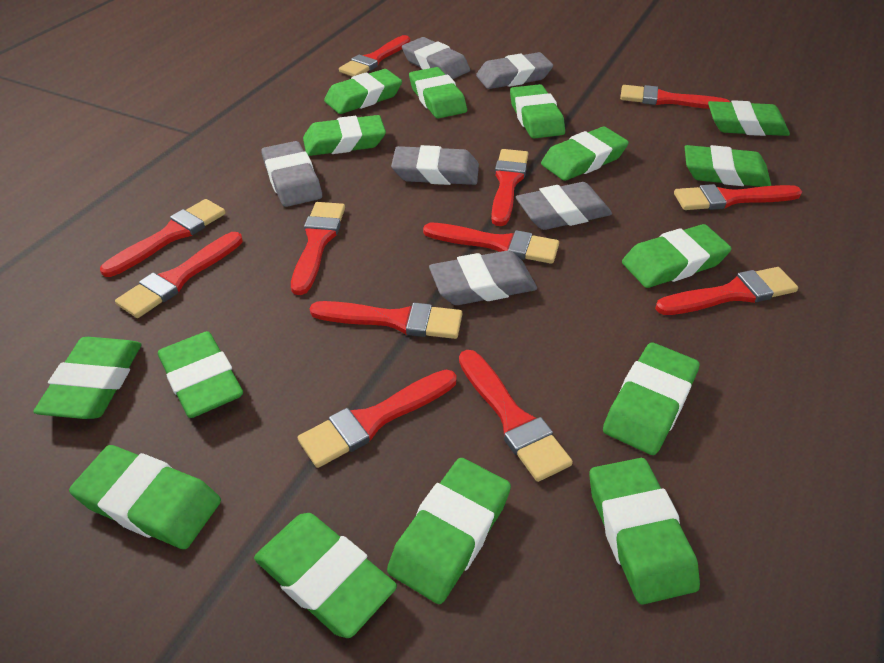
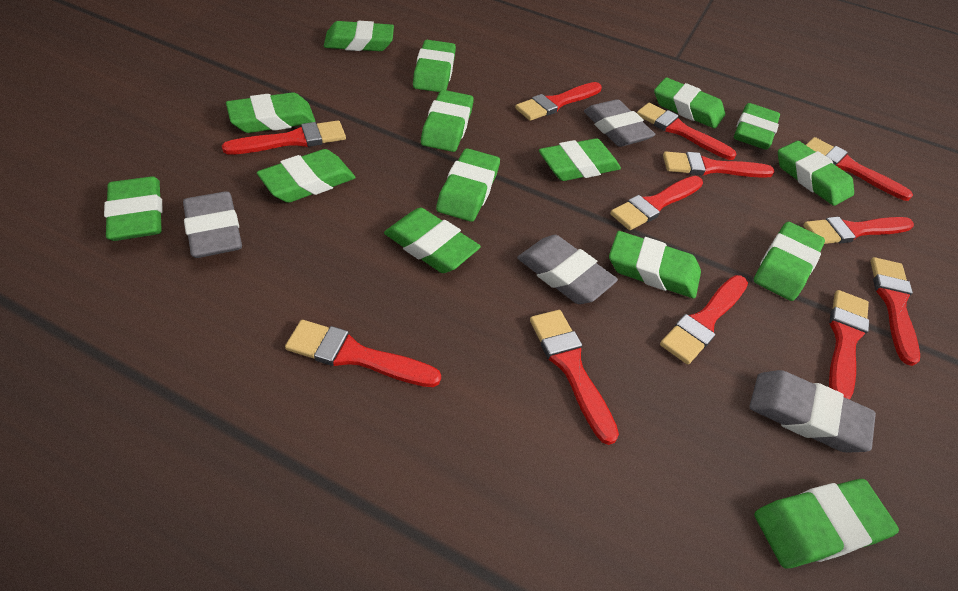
grey eraser: 6 -> 4

